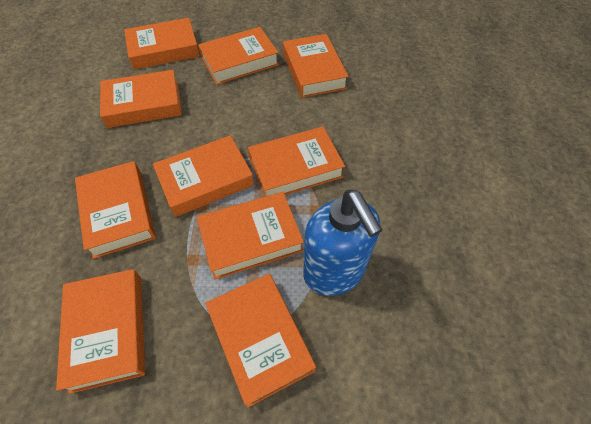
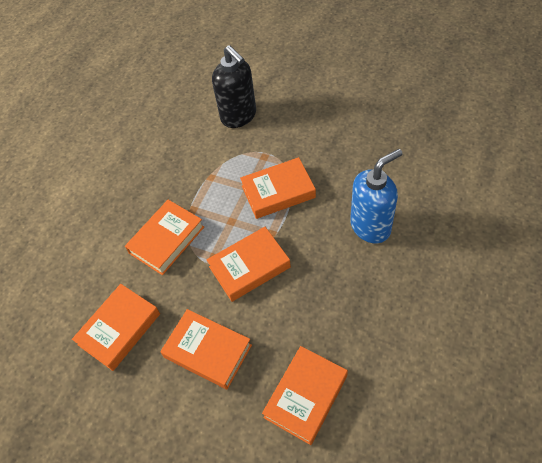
black soap dispenser: 0 -> 1
orange book: 10 -> 6

